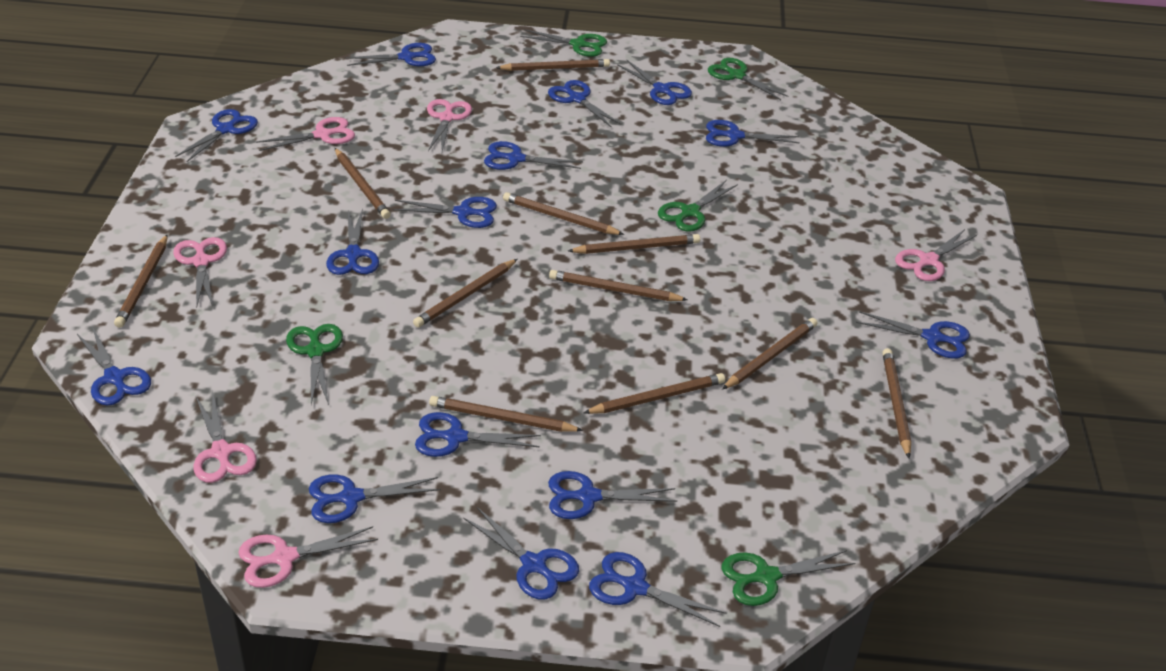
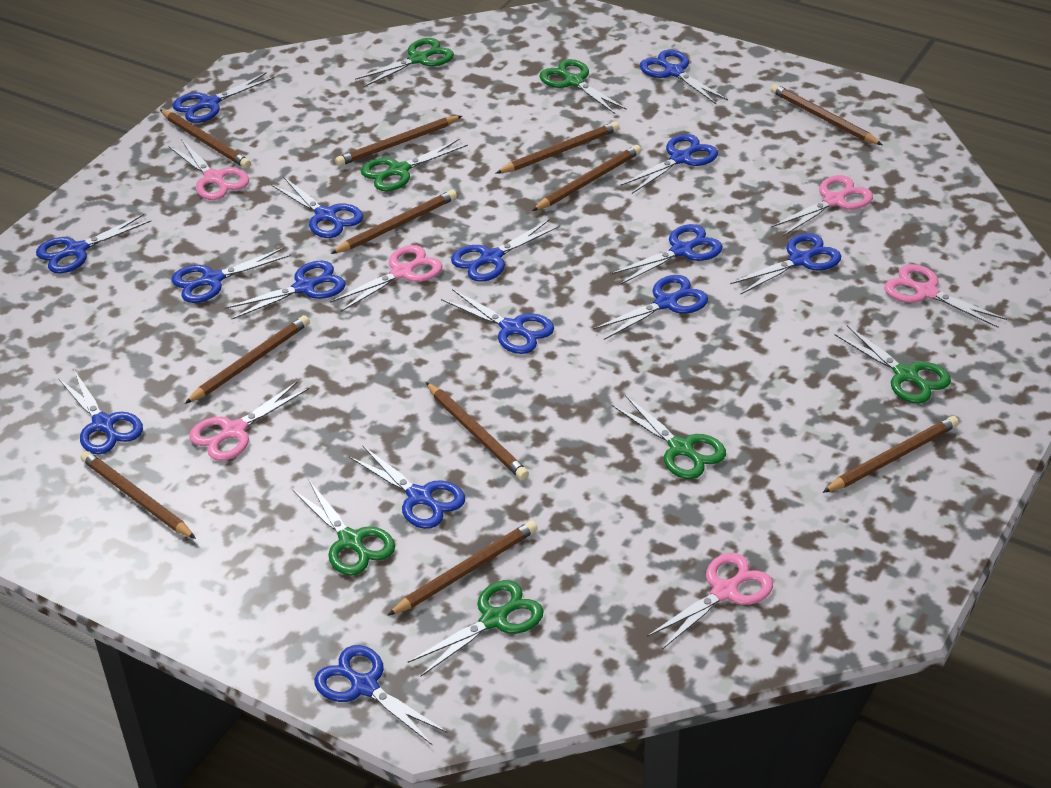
green scissors: 5 -> 7

